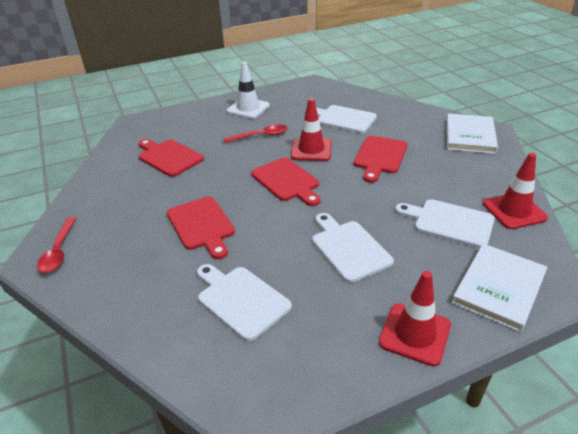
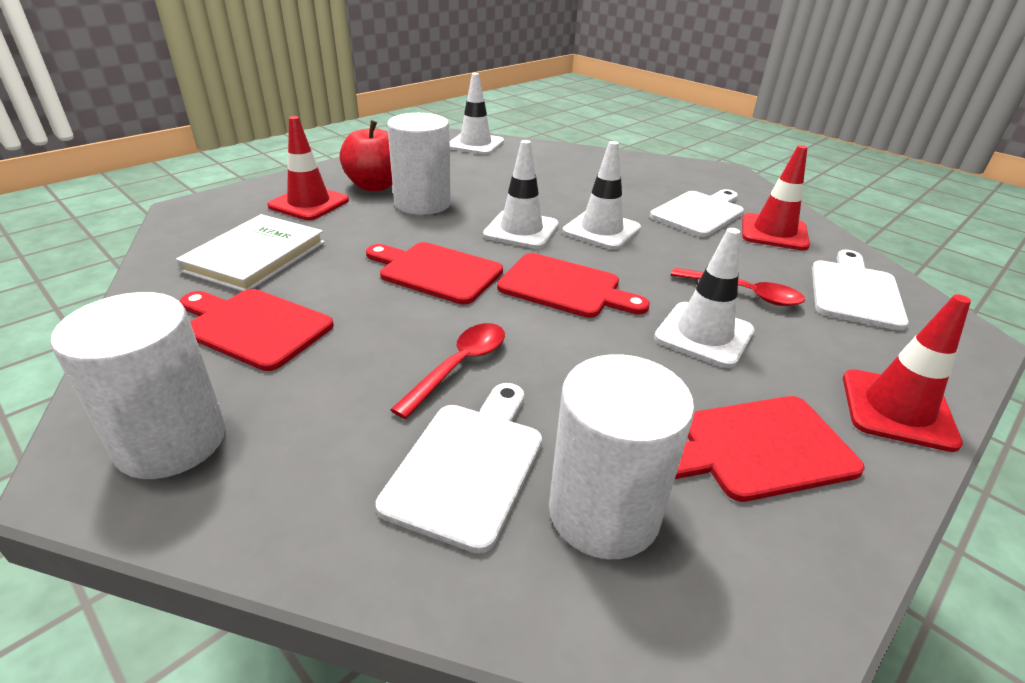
red apple: 0 -> 1
white book: 2 -> 1
white cutting board: 4 -> 3
white cylinder: 0 -> 3
white traffic cone: 1 -> 4

